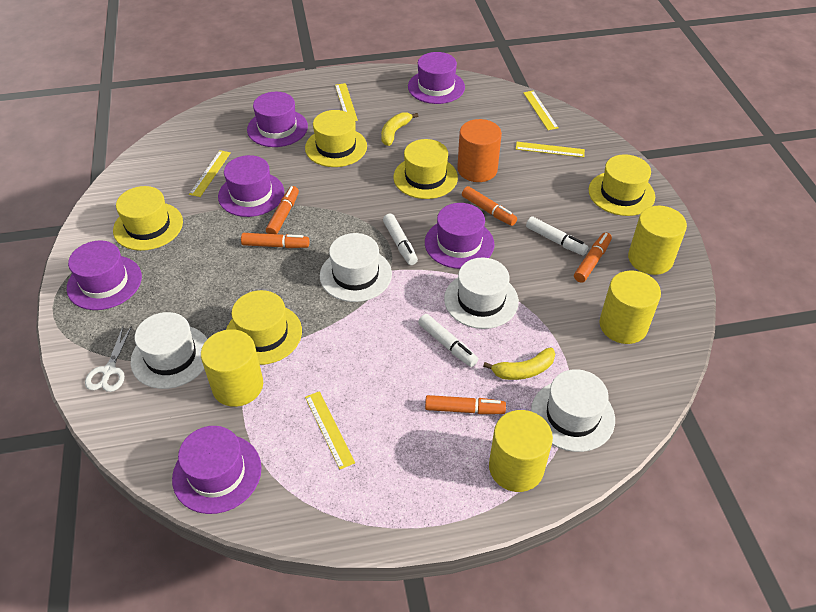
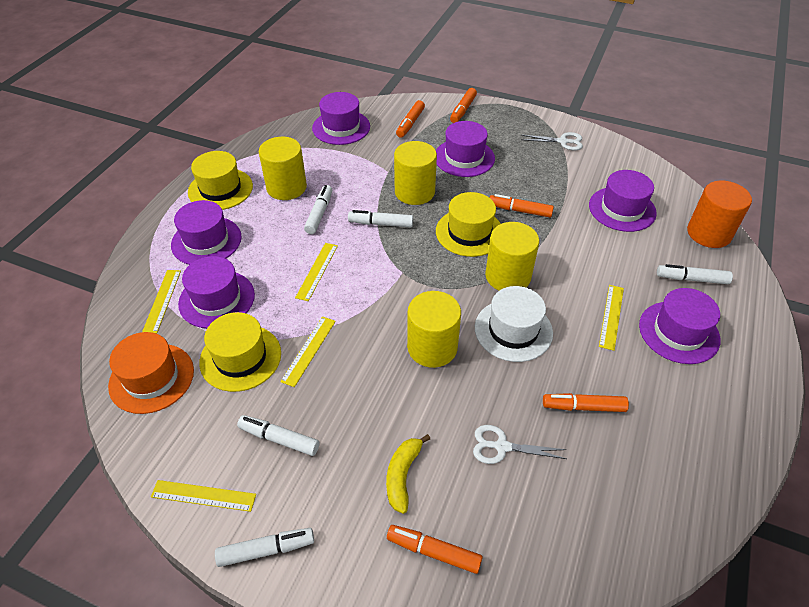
orange hat: 0 -> 1
white hat: 4 -> 1
white marker: 3 -> 5
white scissors: 1 -> 2
yellow banana: 2 -> 1
yellow hat: 5 -> 3

